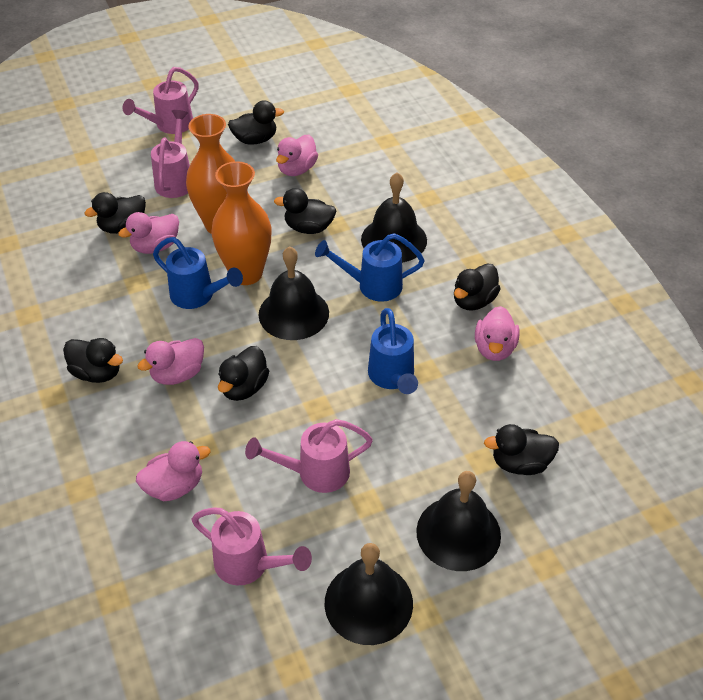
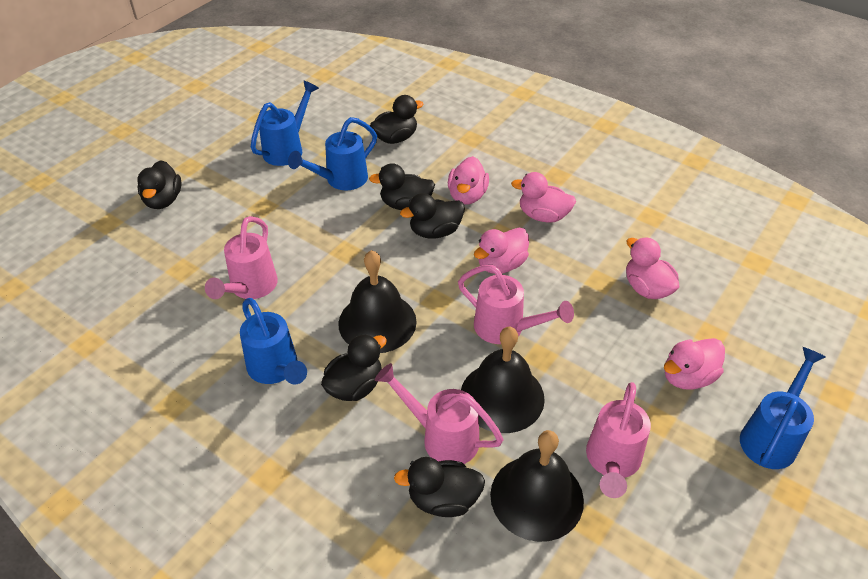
black bell: 4 -> 3
black duck: 7 -> 6
blue watering can: 3 -> 4
orange vase: 2 -> 0

